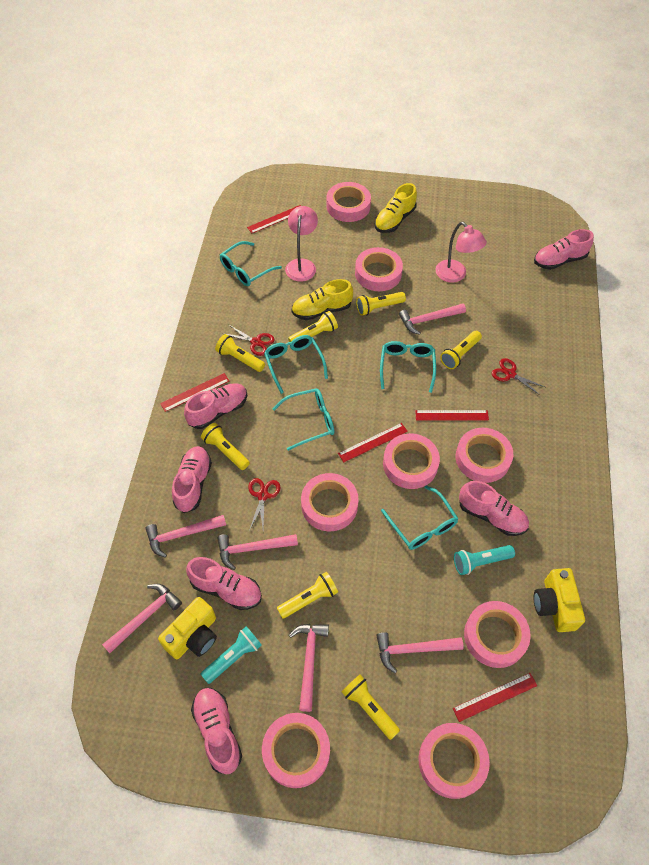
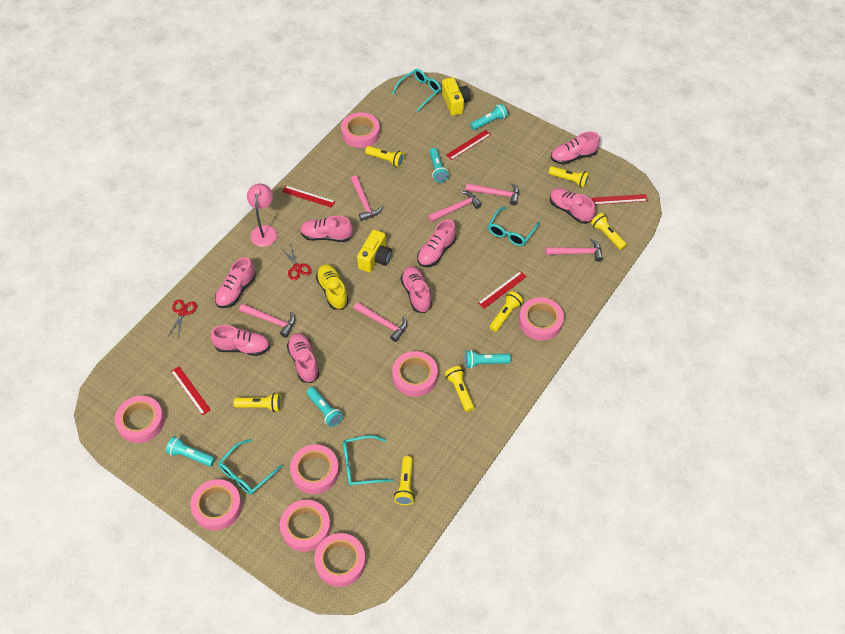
pink lamp: 2 -> 1
pink shoe: 6 -> 8
red scissors: 3 -> 2
turquoise flashlight: 2 -> 5
turquoise glasses: 5 -> 4
yellow shoe: 2 -> 1

